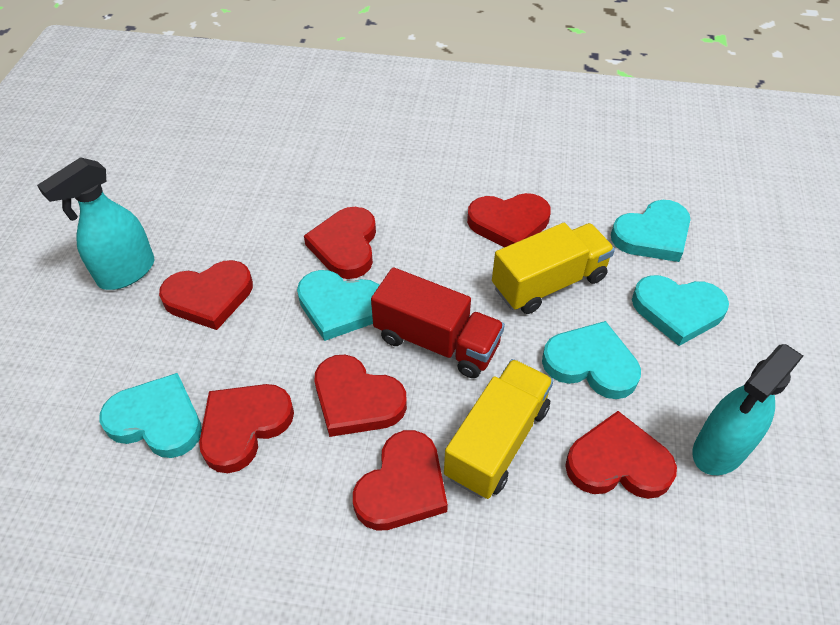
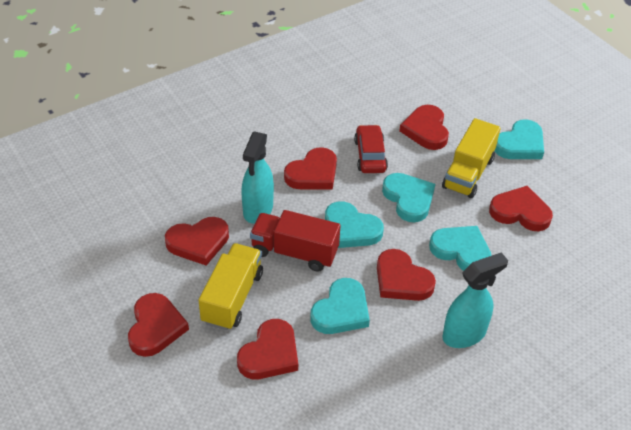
red car: 0 -> 1

